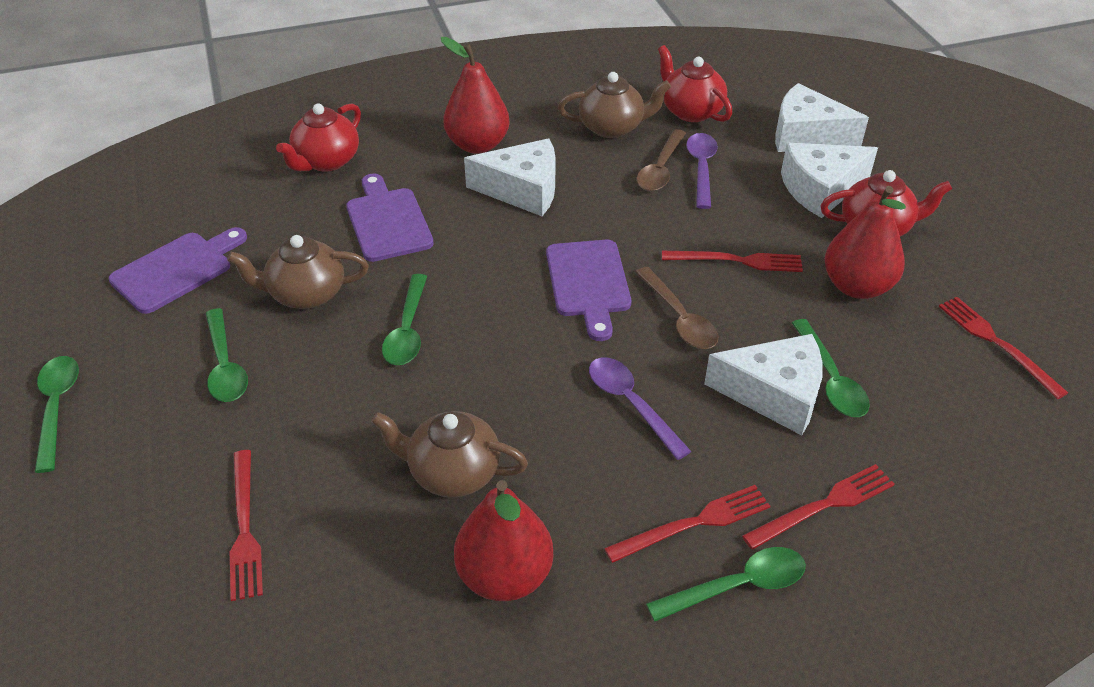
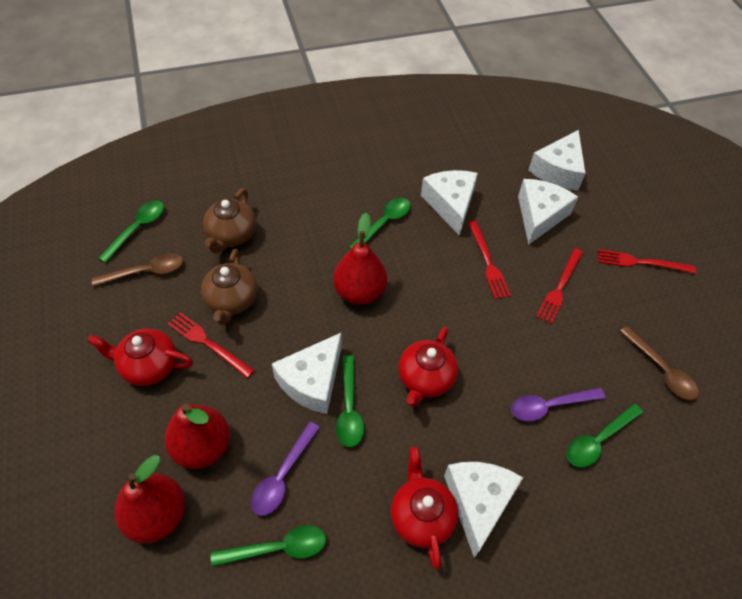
brown teapot: 3 -> 2
purple cutting board: 3 -> 0
red fork: 5 -> 4
white cheese: 4 -> 5

